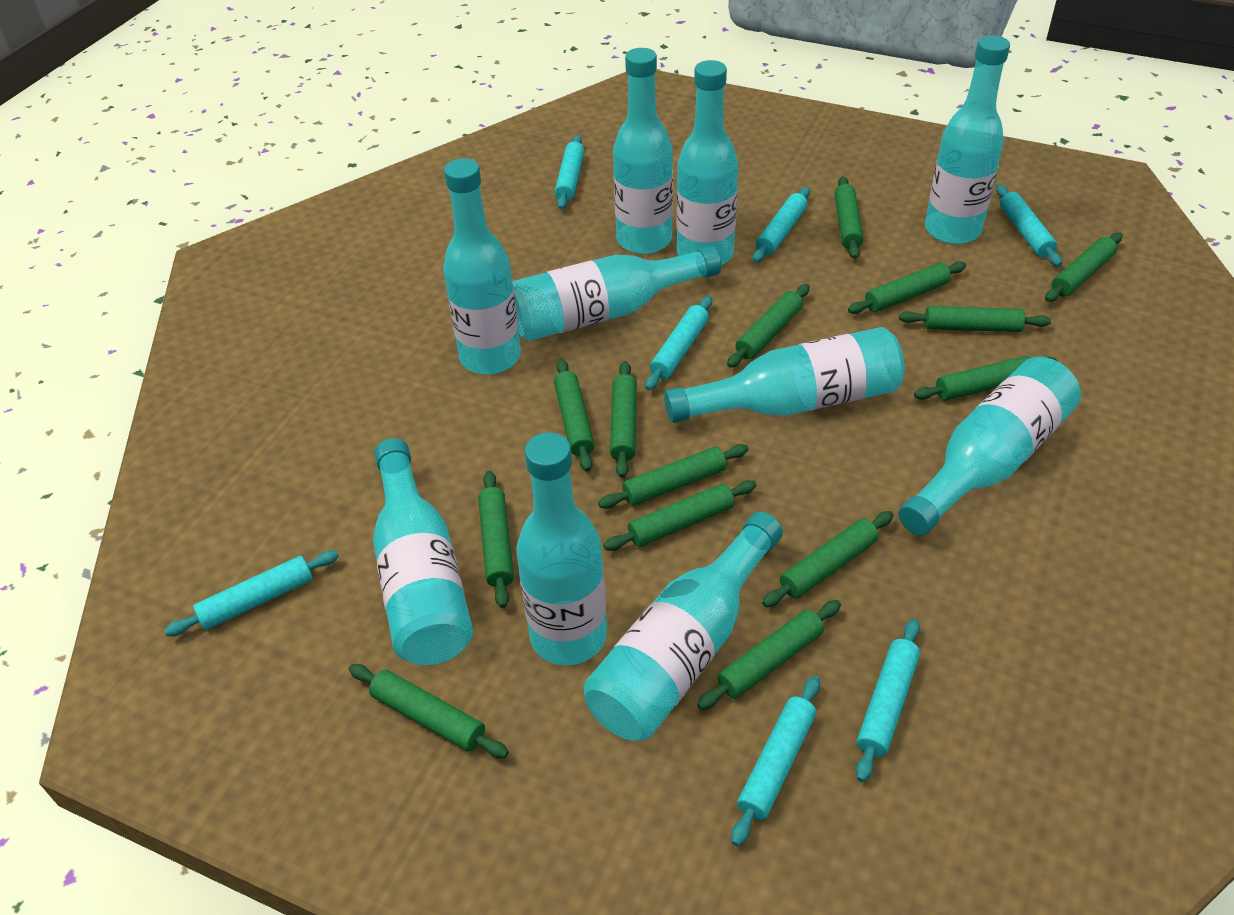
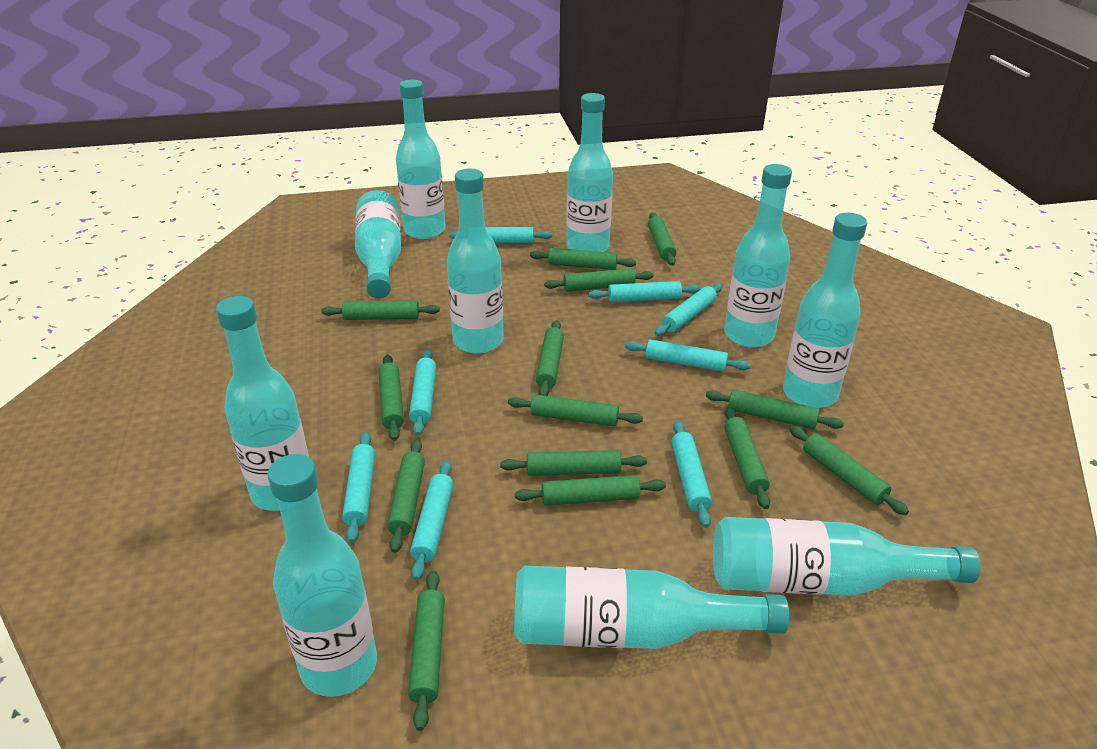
turquoise rolling pin: 7 -> 8

